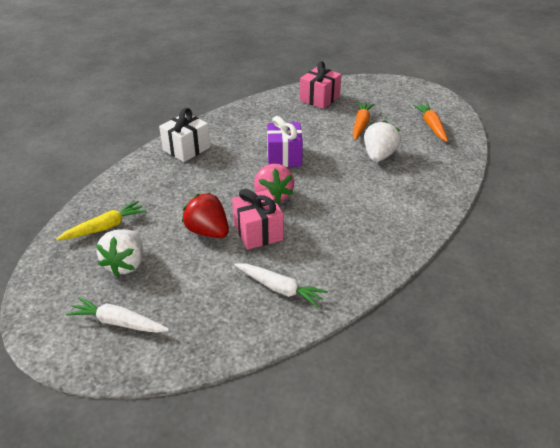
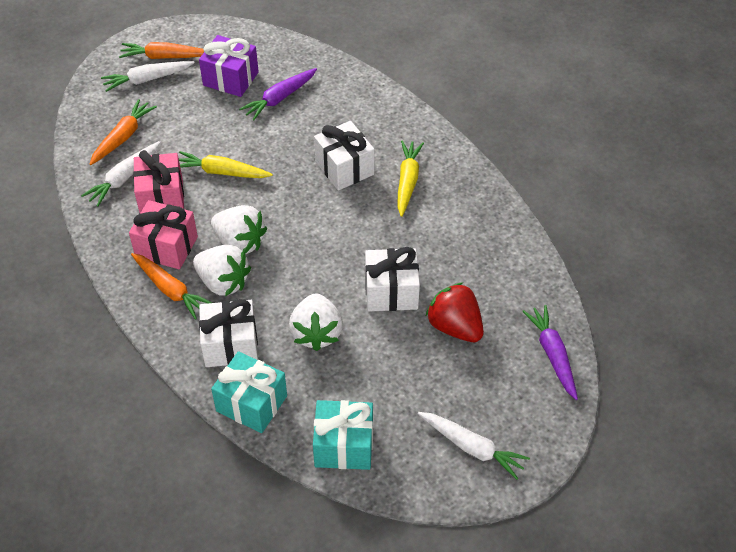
orange carrot: 2 -> 3
pink strawberry: 1 -> 0
purple carrot: 0 -> 2
turquoise gift: 0 -> 2
white carrot: 2 -> 3
white gift: 1 -> 3
white strawberry: 2 -> 3
yellow carrot: 1 -> 2

